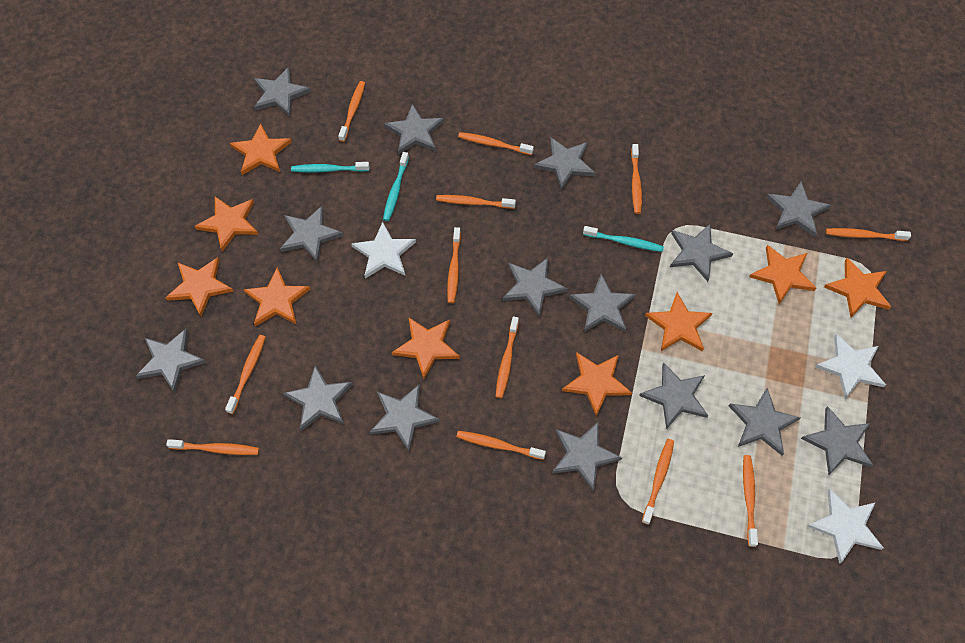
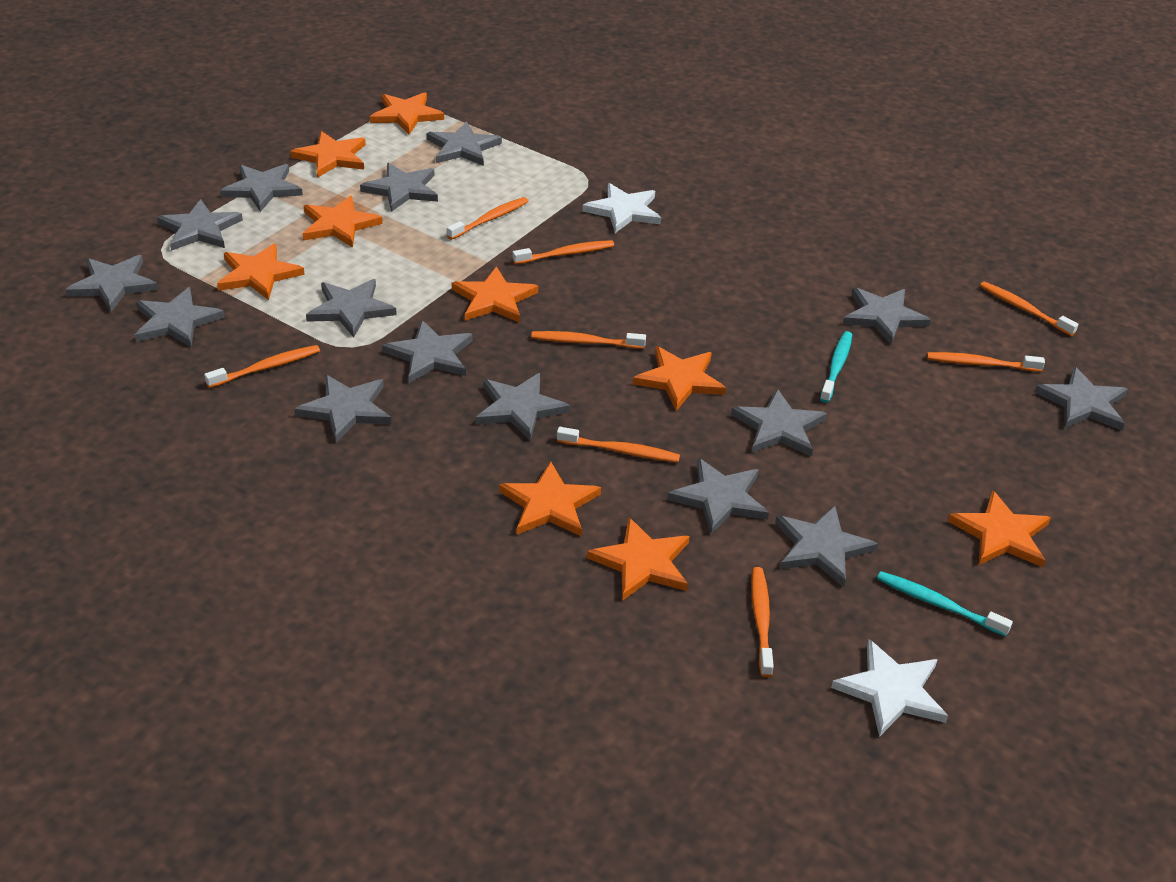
orange toothbrush: 12 -> 8
turquoise toothbrush: 3 -> 2
white star: 3 -> 2

